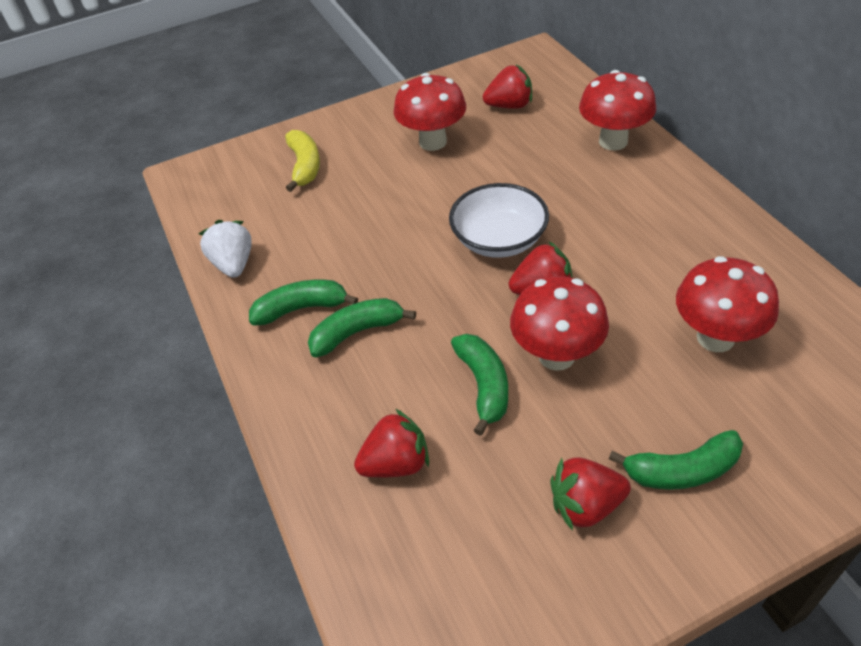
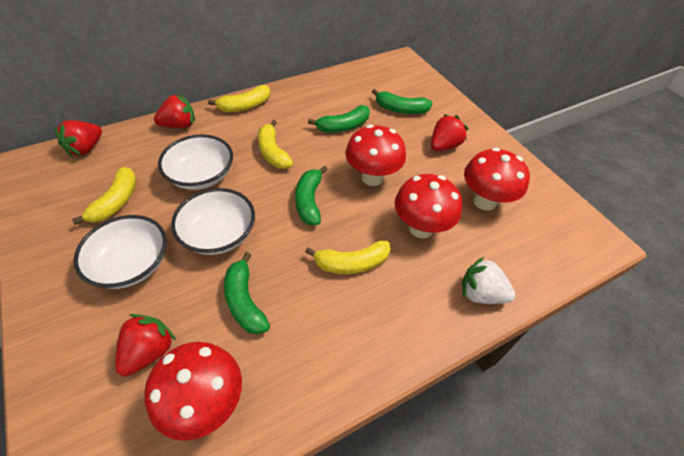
white bowl: 1 -> 3
yellow banana: 1 -> 4

